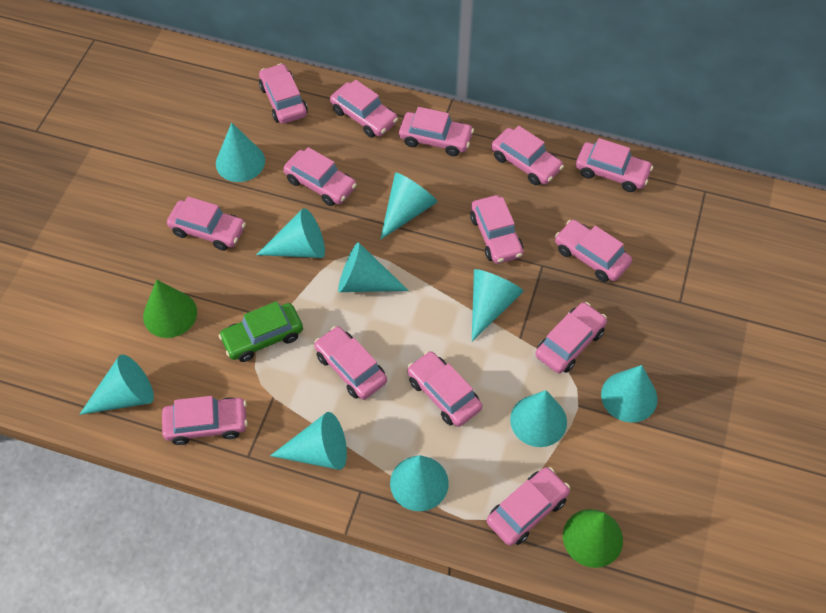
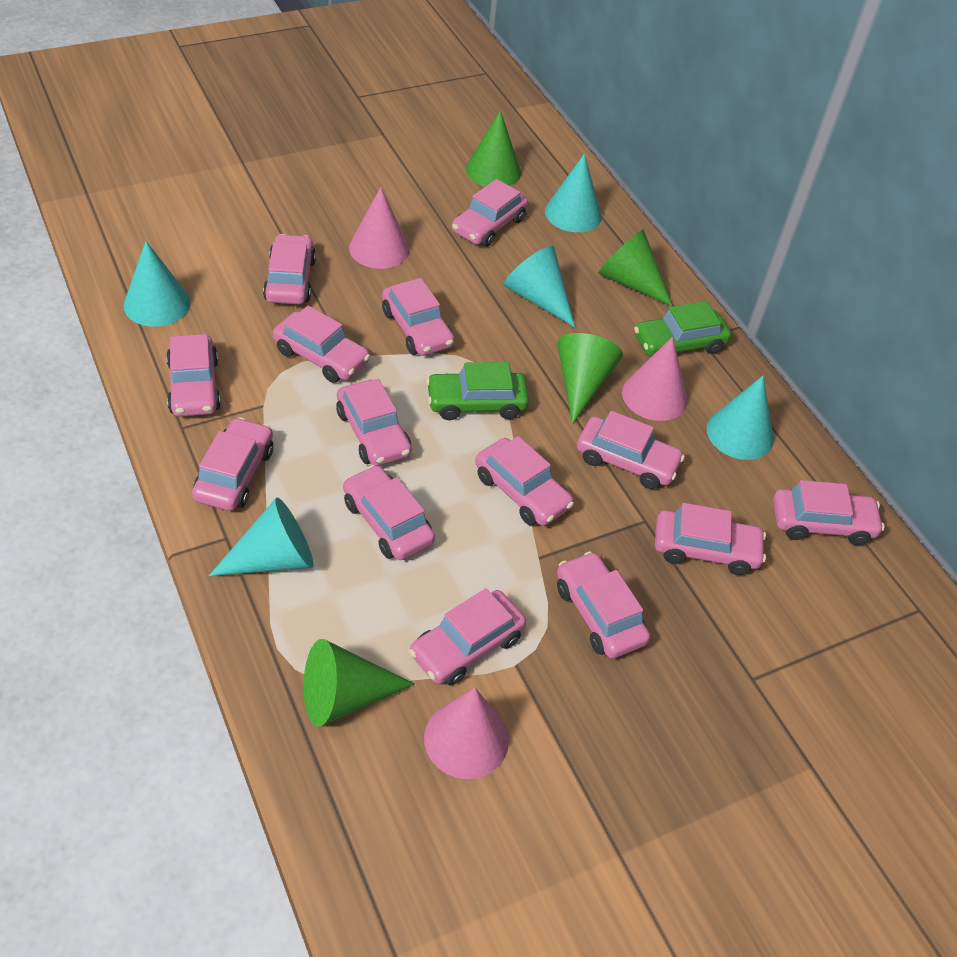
green car: 1 -> 2
green cone: 2 -> 4
pink cone: 0 -> 3
turquoise cone: 10 -> 5

